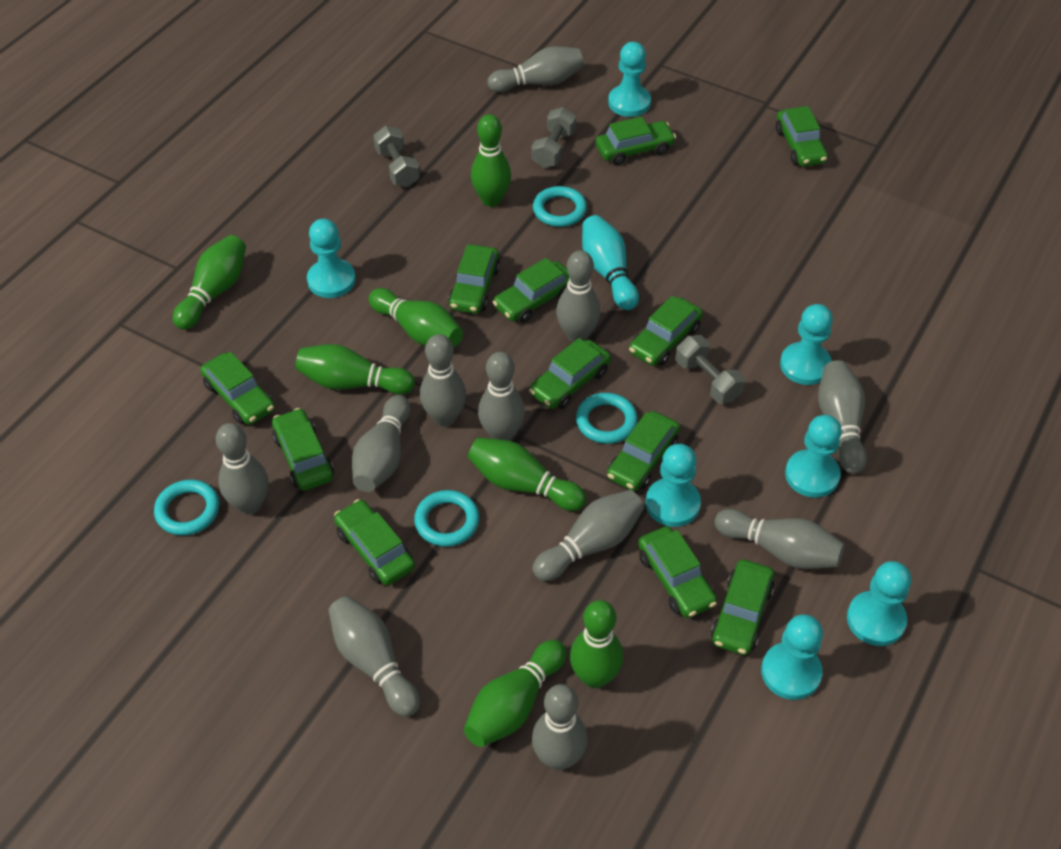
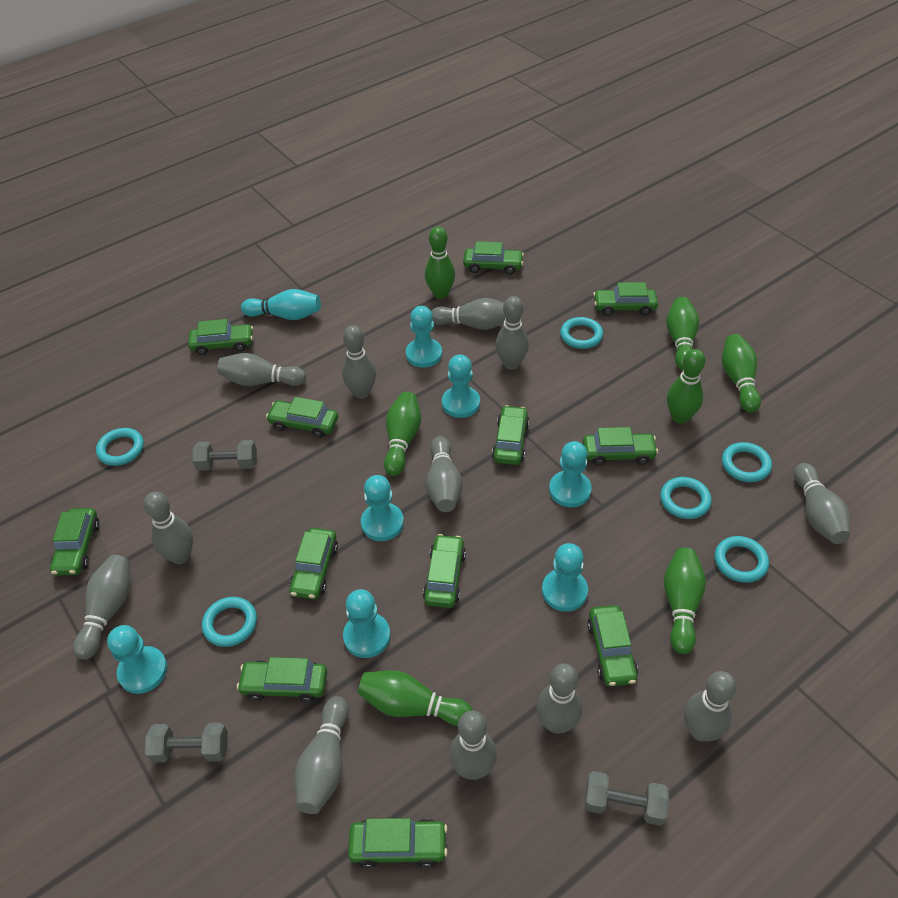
grey bowling pin: 11 -> 12
turquoise ring: 4 -> 6

